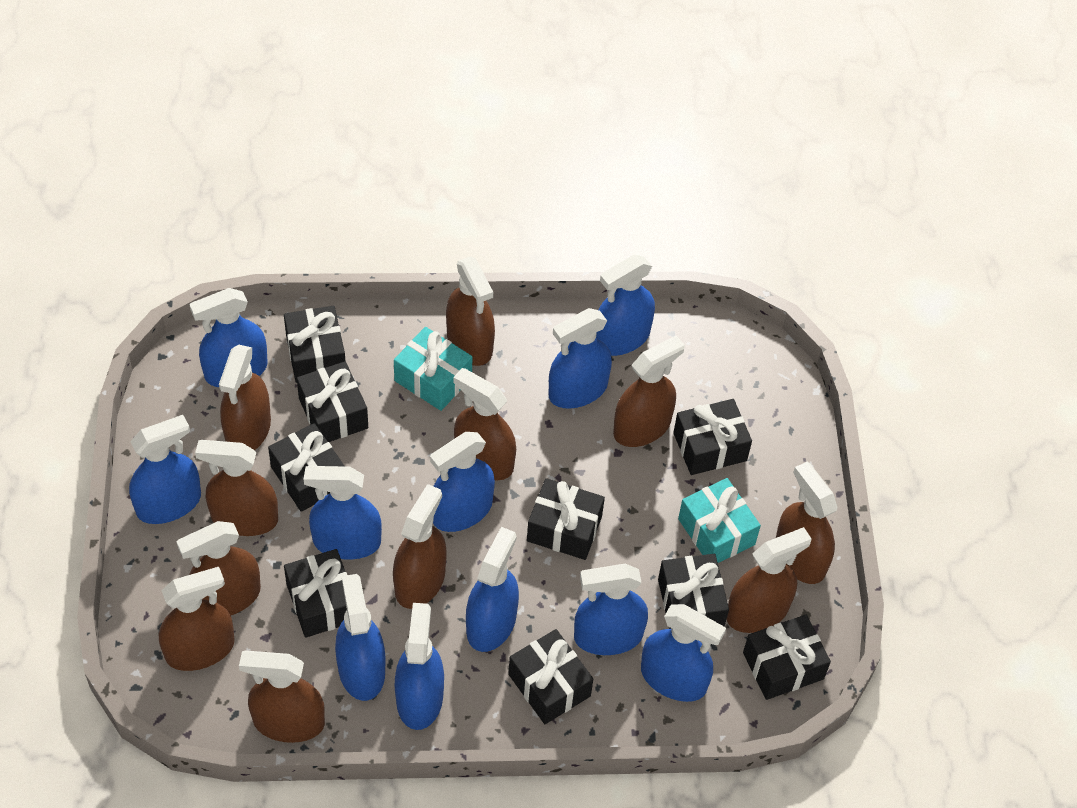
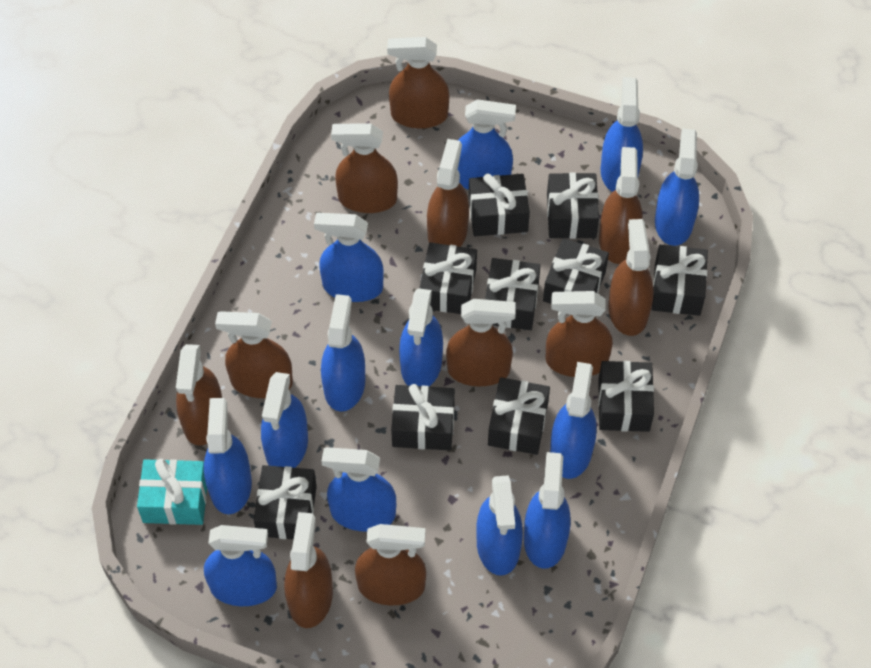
black gift: 9 -> 10
blue spray bottle: 11 -> 13
turquoise gift: 2 -> 1

